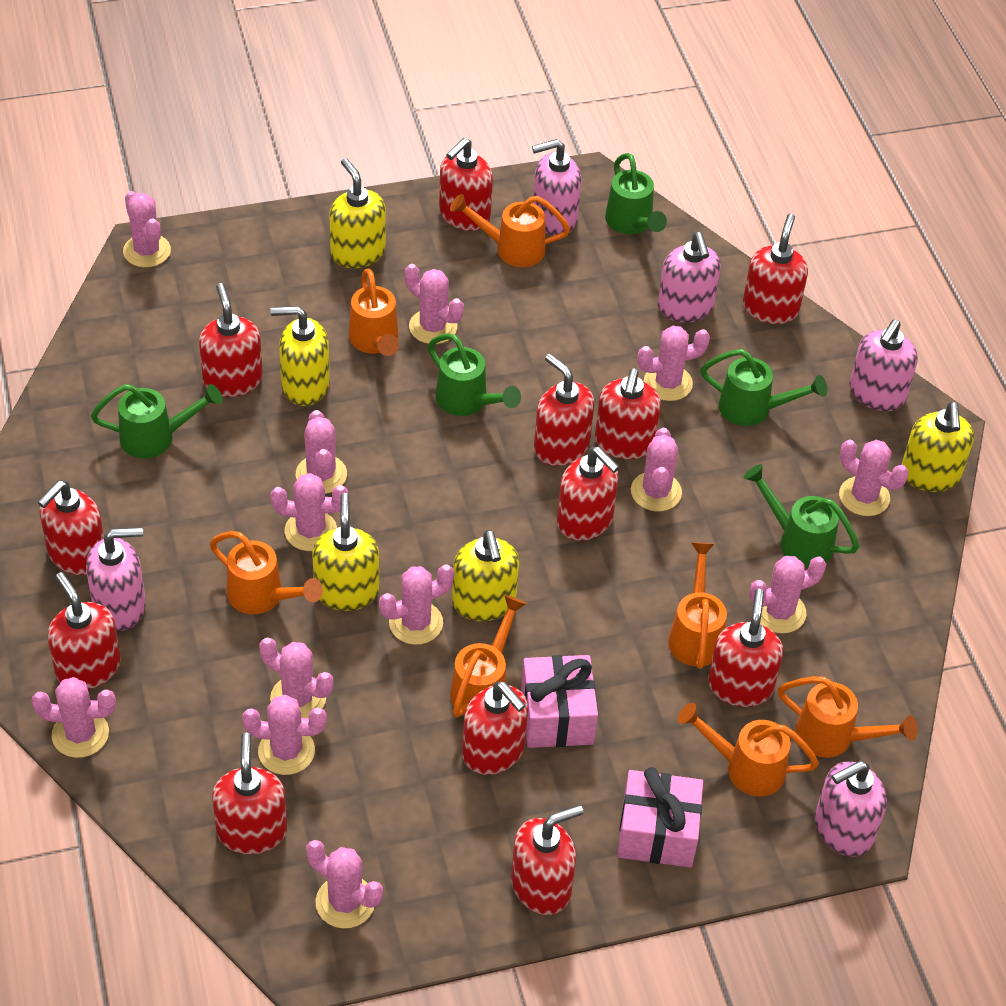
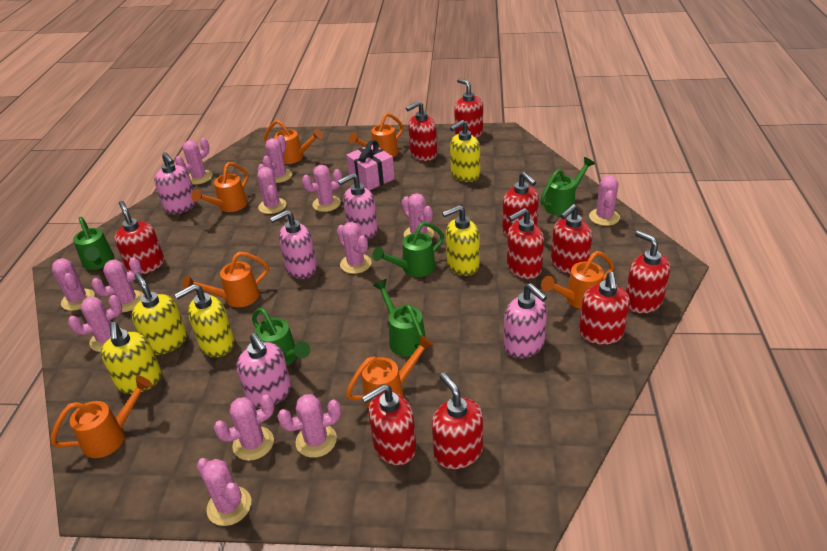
pink gift: 2 -> 1
red soap dispenser: 12 -> 10

